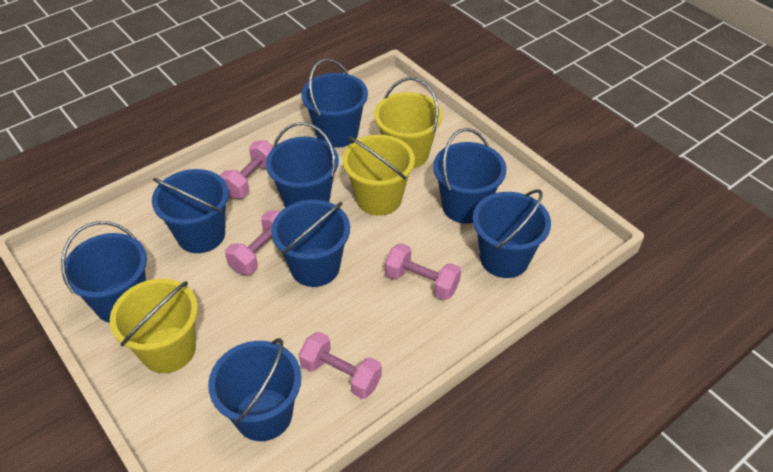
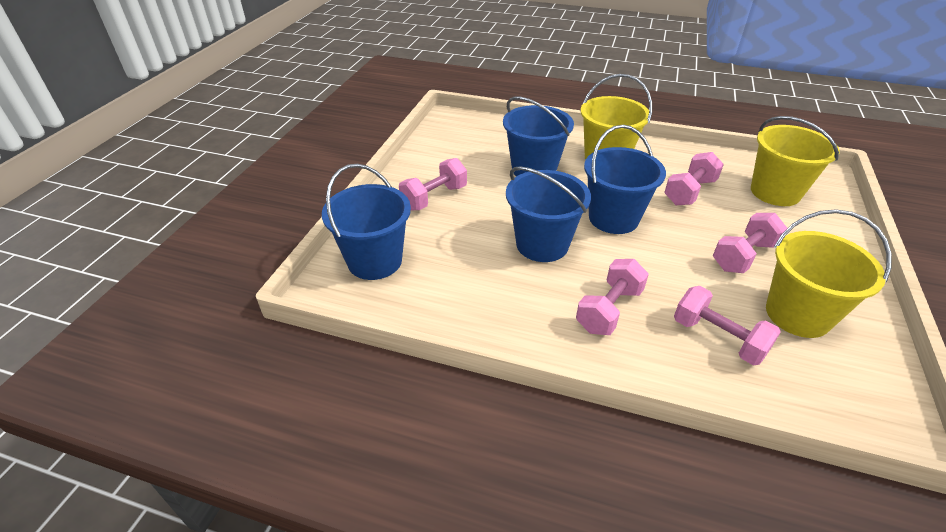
blue bucket: 8 -> 4
pink dumbbell: 4 -> 5

